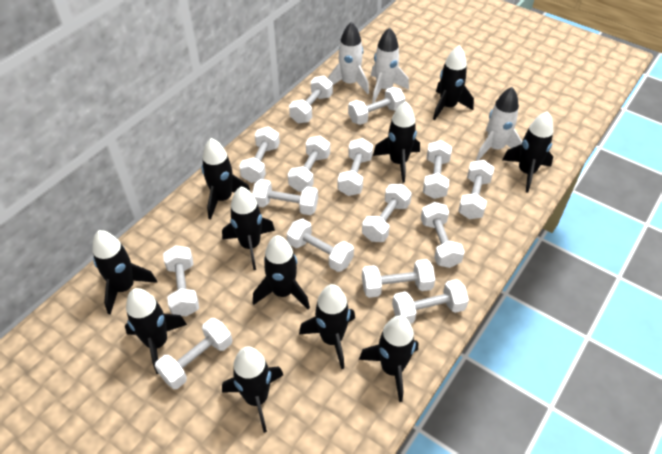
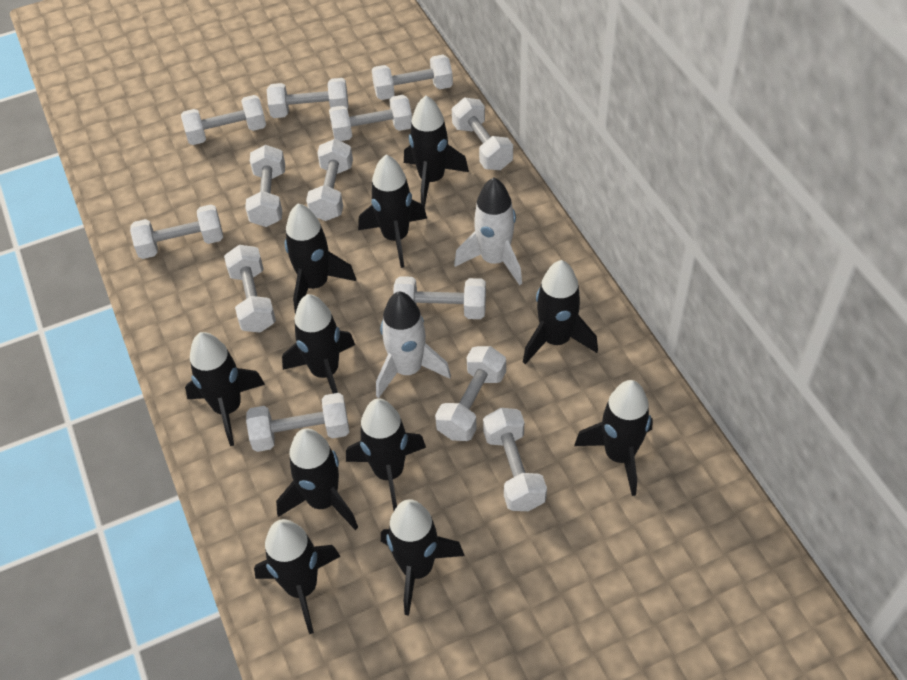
white dumbbell: 15 -> 13
white rocket: 3 -> 2

